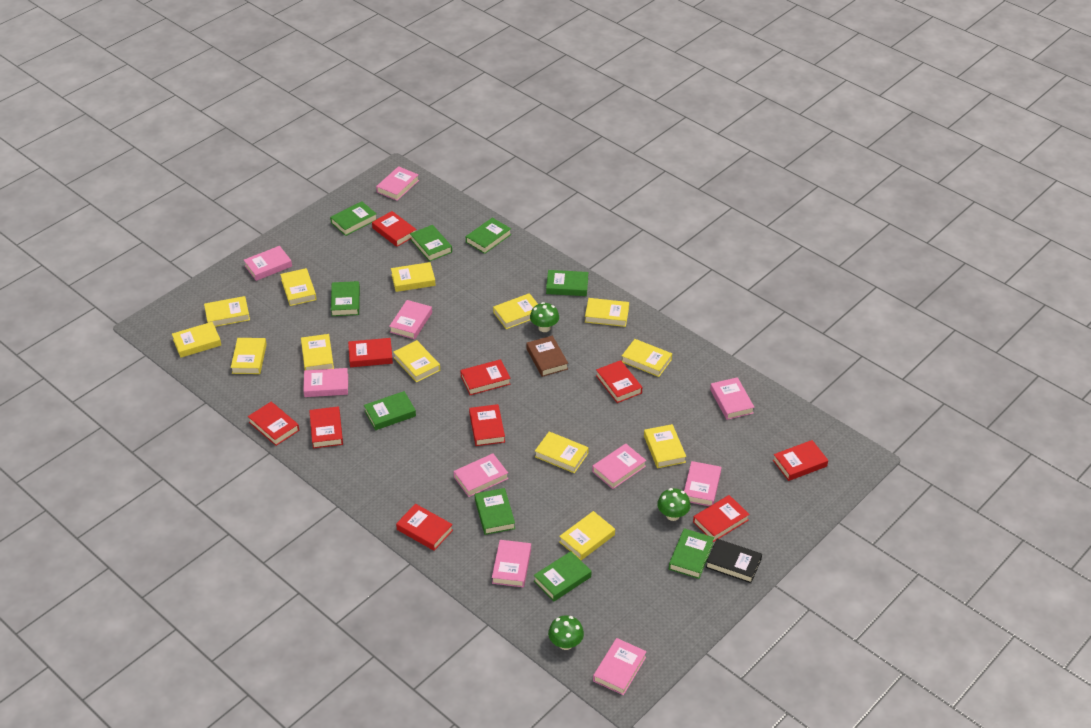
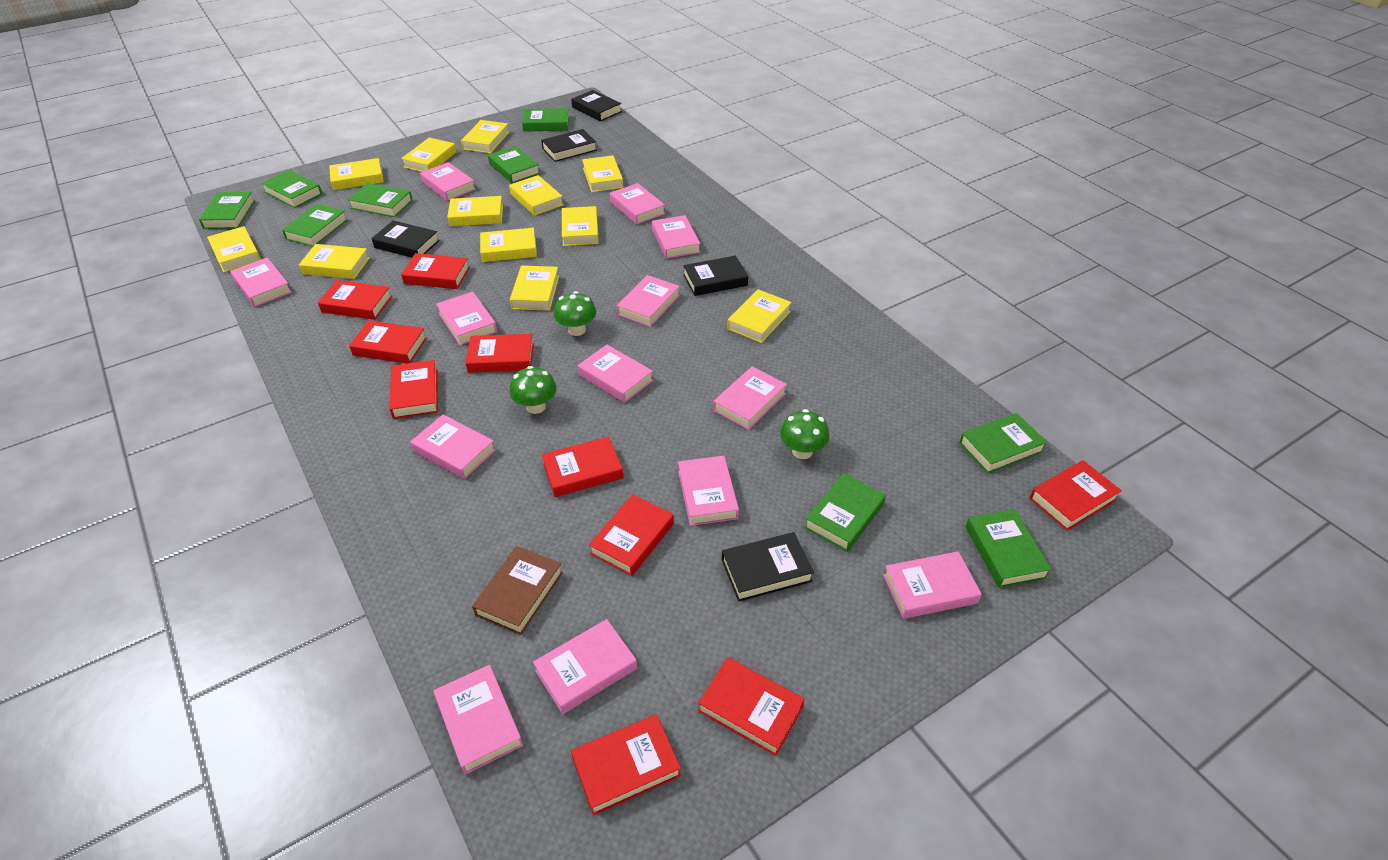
black book: 1 -> 5
pink book: 10 -> 13
yellow book: 13 -> 12

